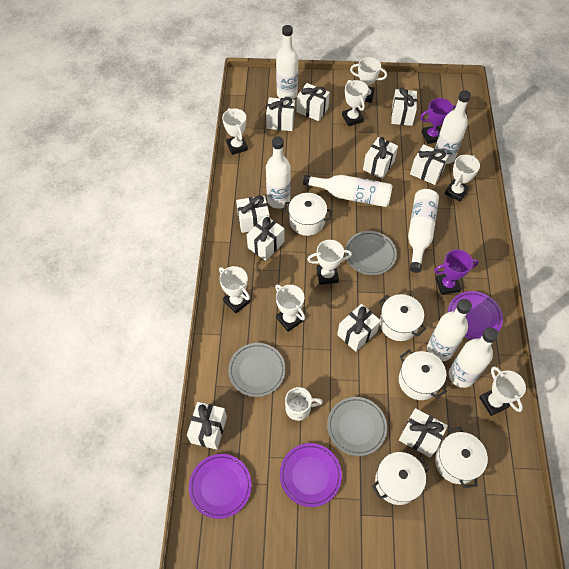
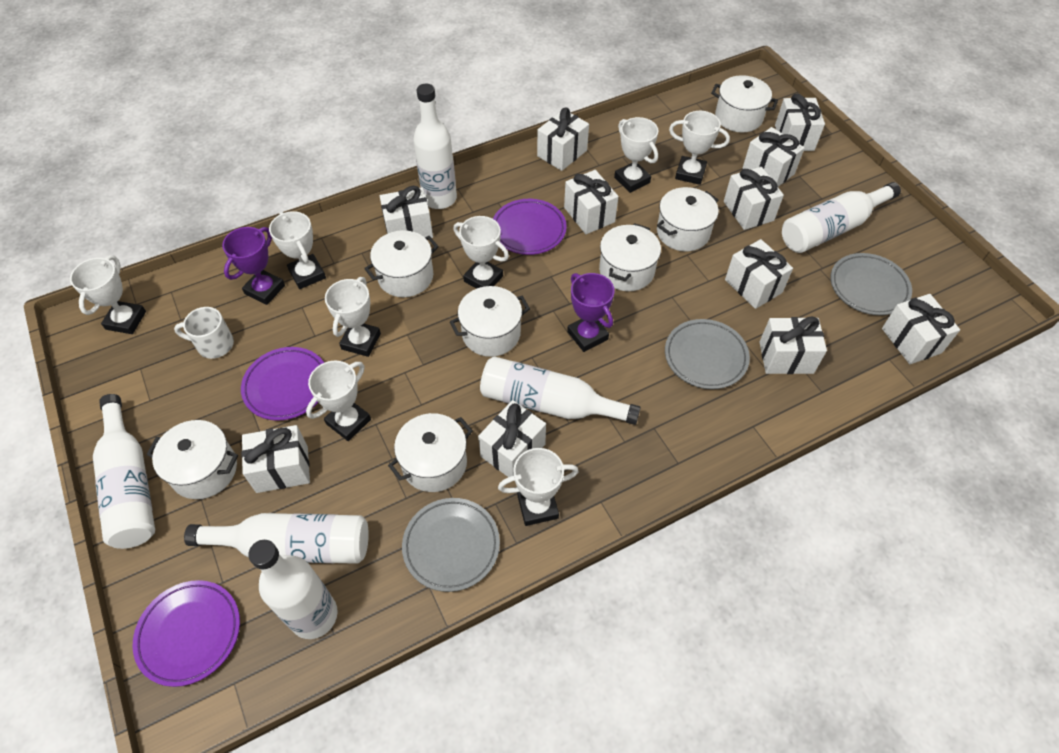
white bottle: 7 -> 6
white gift: 10 -> 11
white pot: 5 -> 7

